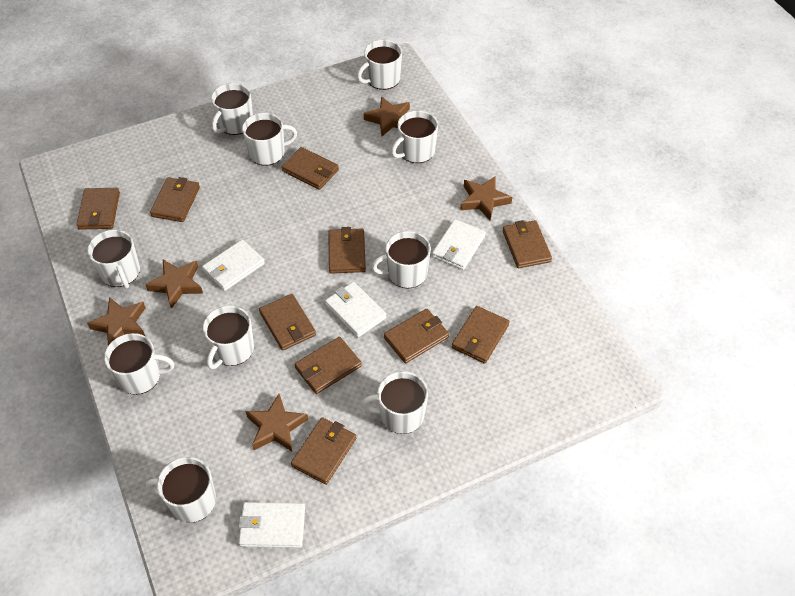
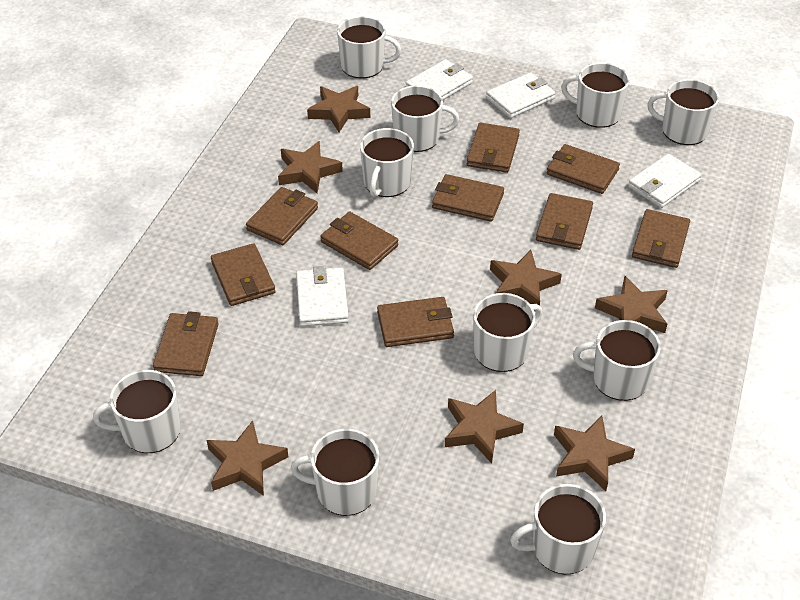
brown star: 5 -> 7

